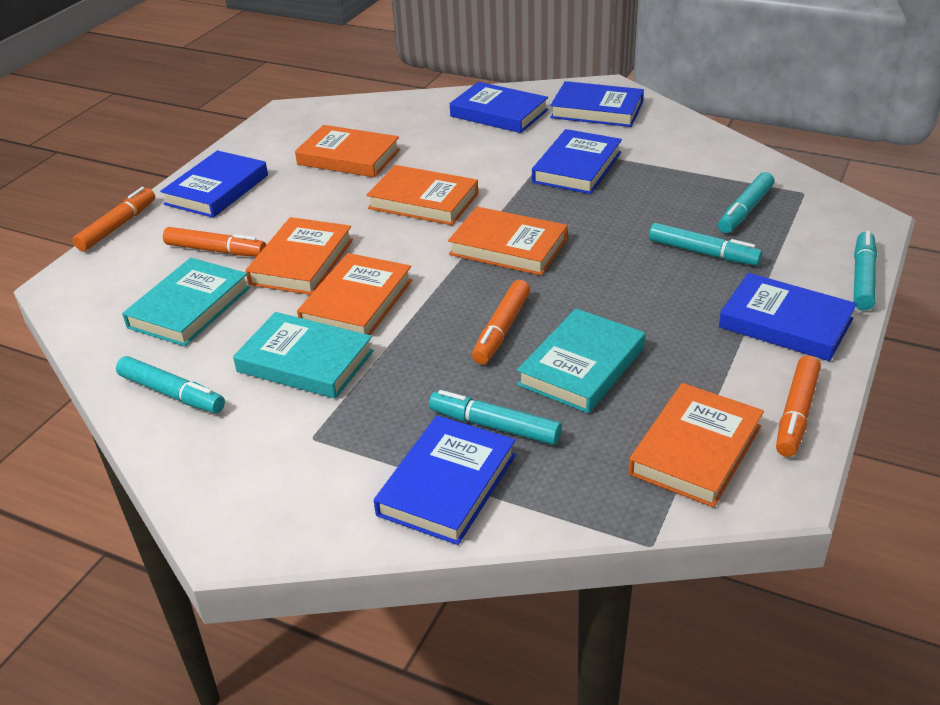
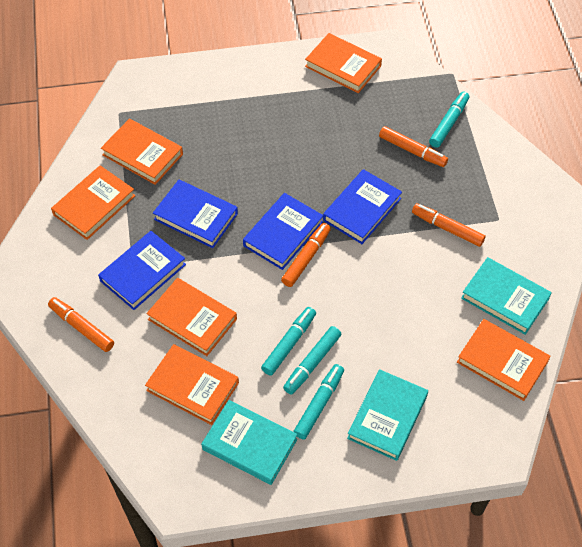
blue book: 6 -> 4
turquoise marker: 5 -> 4

